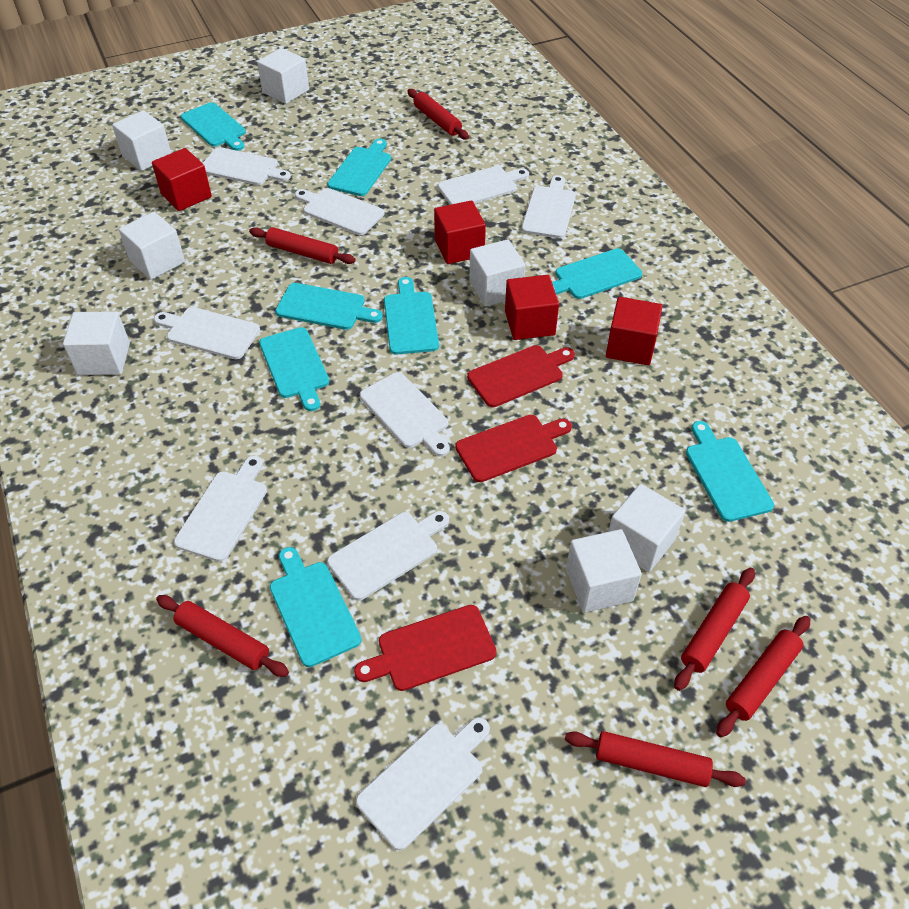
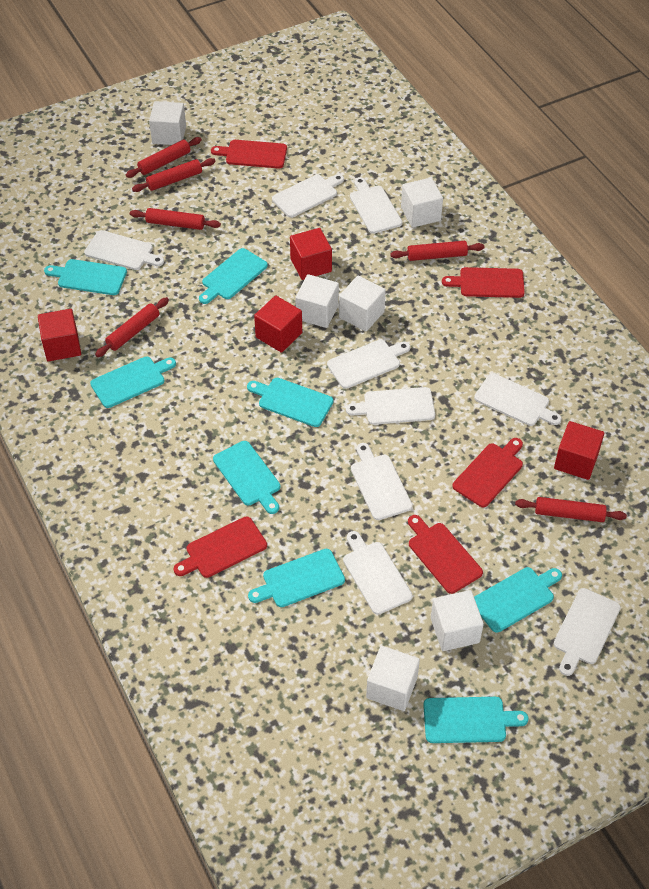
red cutting board: 3 -> 5
white cube: 7 -> 6

